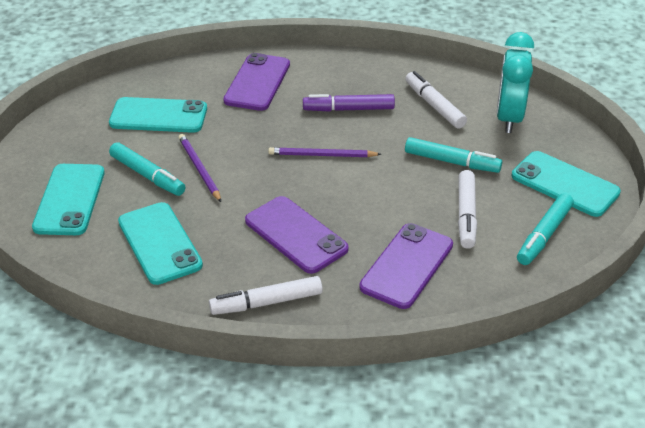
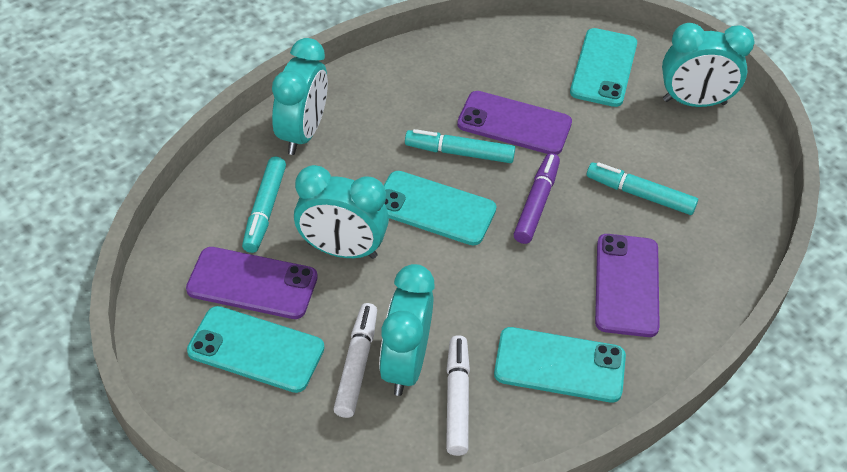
purple pencil: 2 -> 0
turquoise clock: 1 -> 4
white marker: 3 -> 2

